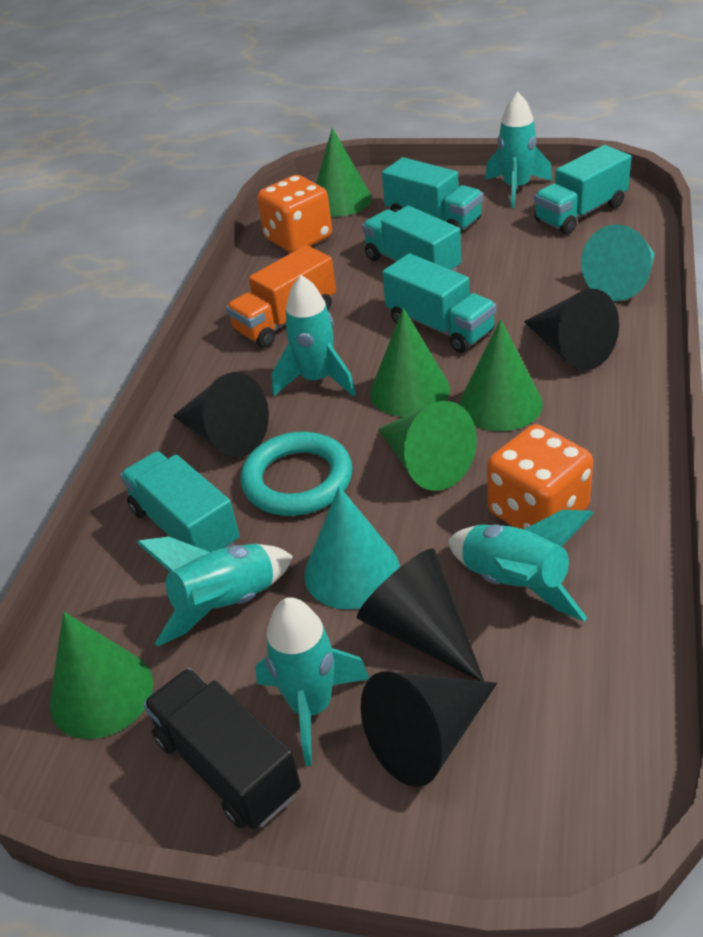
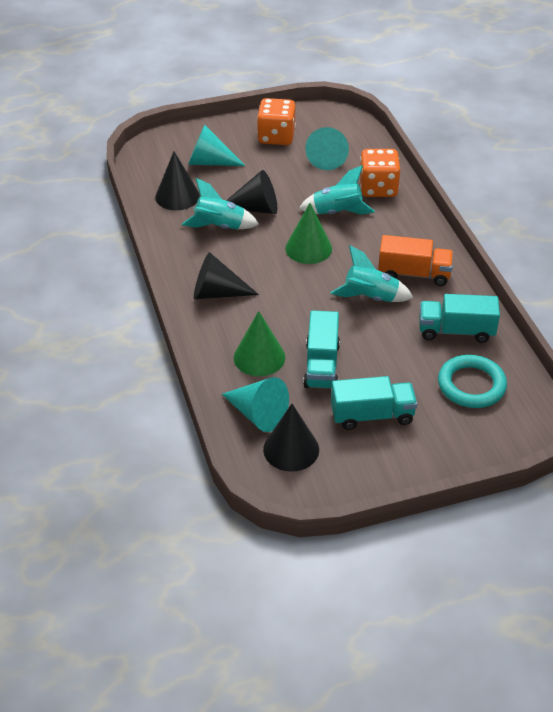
black truck: 1 -> 0
green cone: 5 -> 2
turquoise cone: 2 -> 3
turquoise rocket: 5 -> 3
turquoise truck: 5 -> 3

